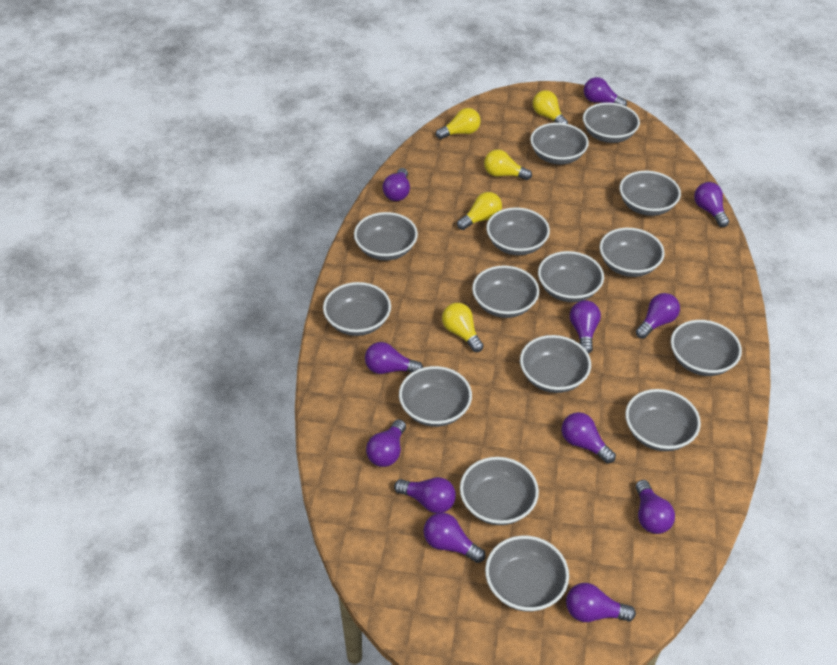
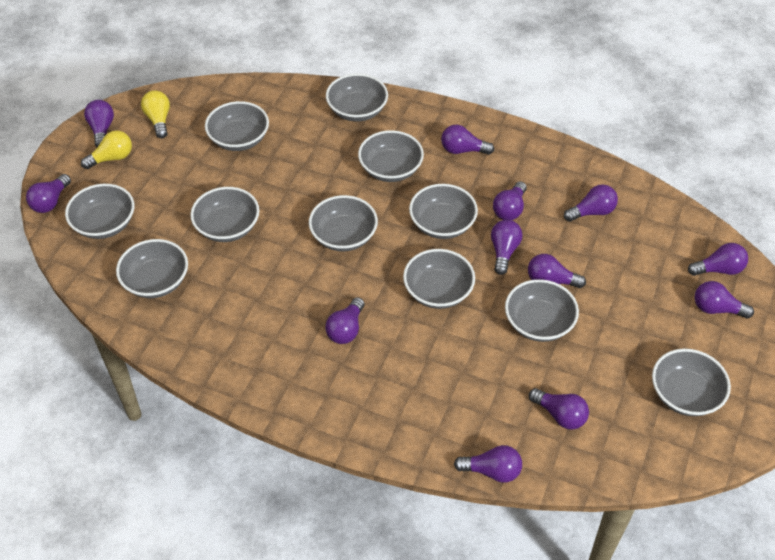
grey bowl: 15 -> 11
yellow light bulb: 5 -> 2

